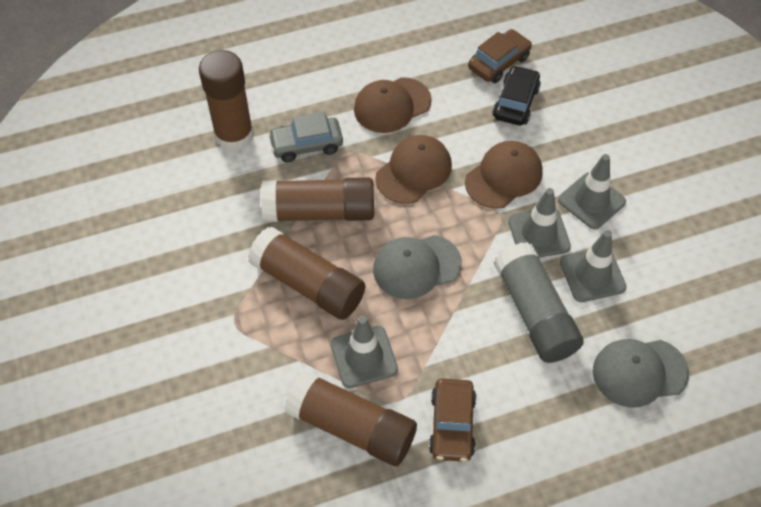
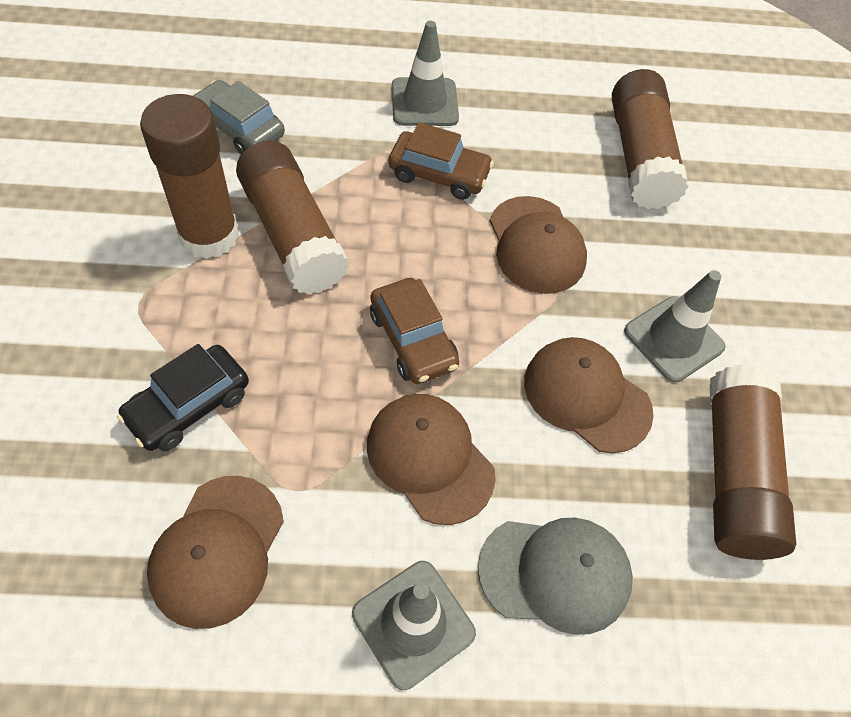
brown cap: 3 -> 4
grey cap: 2 -> 1
grey glue stick: 1 -> 0
grey traffic cone: 4 -> 3

